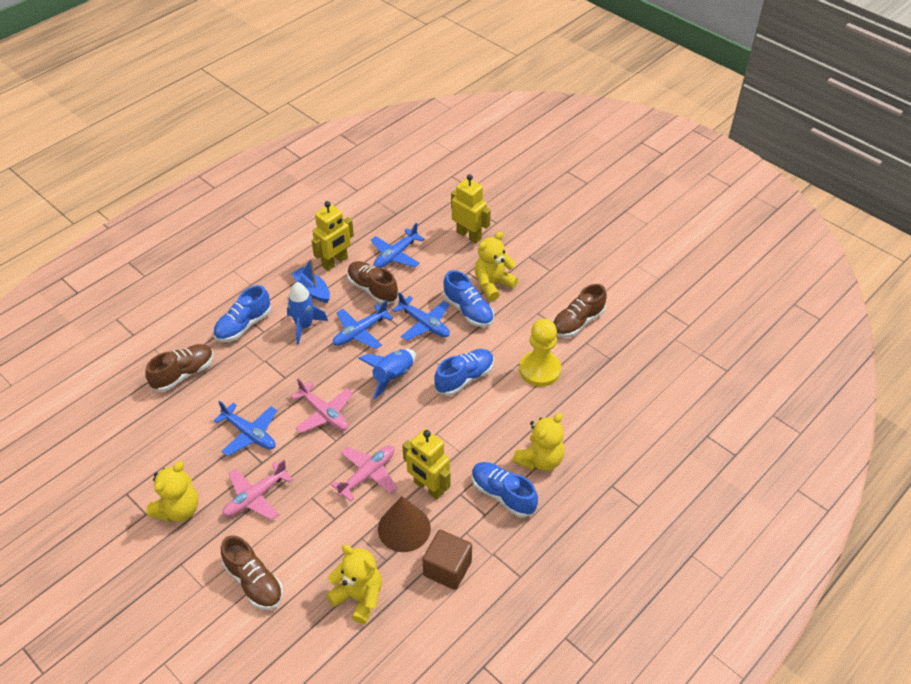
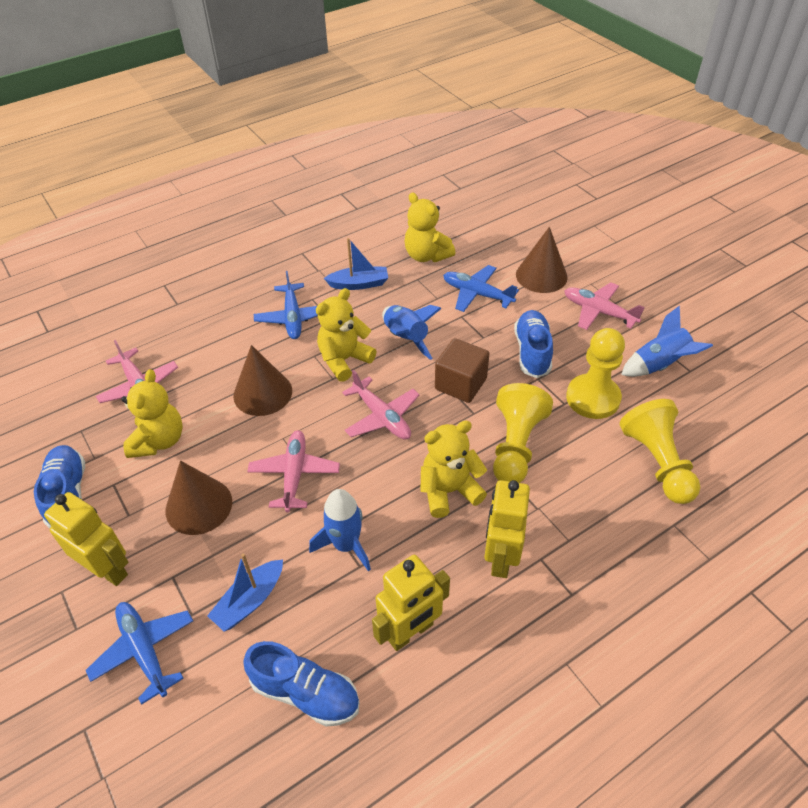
blue boat: 1 -> 2
blue plane: 4 -> 3
blue rocket: 2 -> 3
blue shoe: 4 -> 3
brown cone: 1 -> 3
brown shoe: 4 -> 0
pink plane: 3 -> 4
yellow pawn: 1 -> 3

